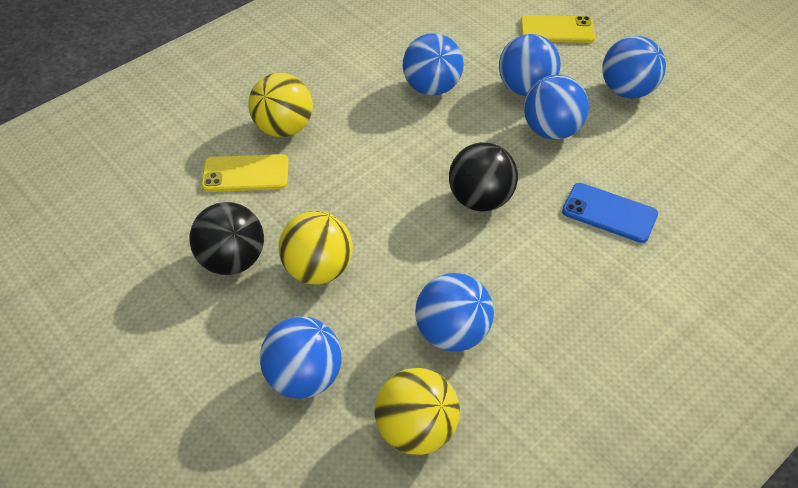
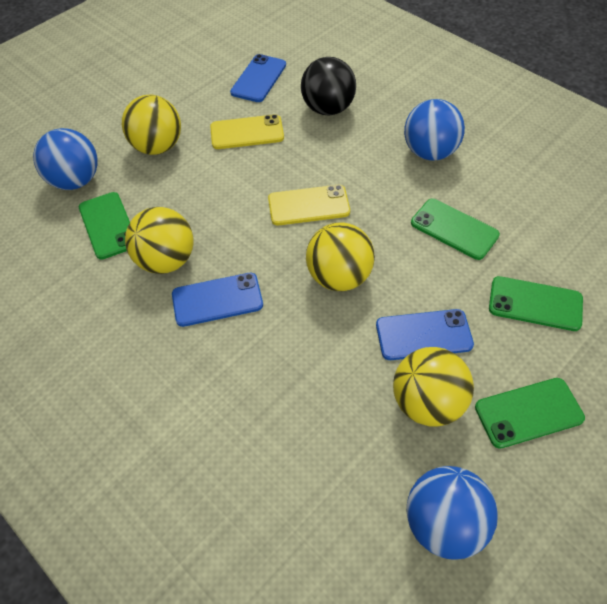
black ball: 2 -> 1
blue ball: 6 -> 3
blue phone: 1 -> 3
green phone: 0 -> 4
yellow ball: 3 -> 4

